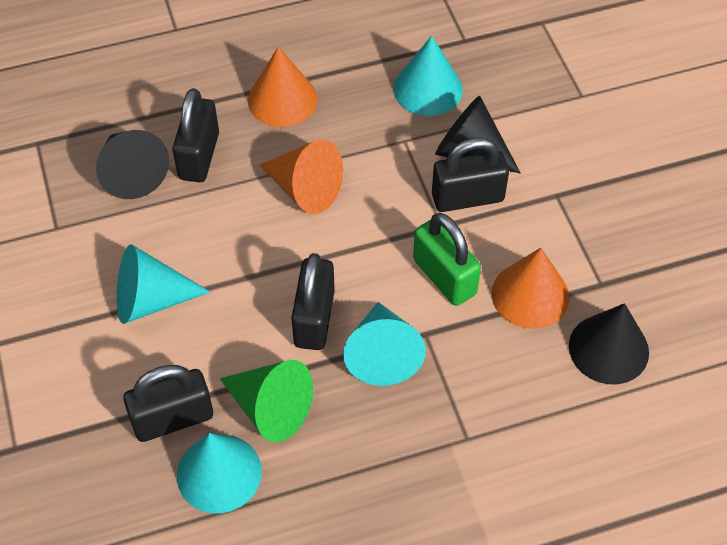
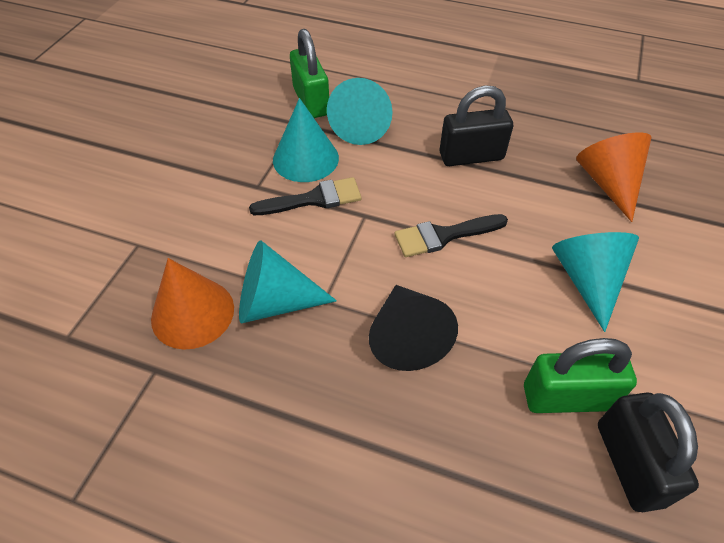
black brush: 0 -> 2
black cone: 3 -> 1
black padlock: 4 -> 2
green cone: 1 -> 0
green padlock: 1 -> 2
orange cone: 3 -> 2

